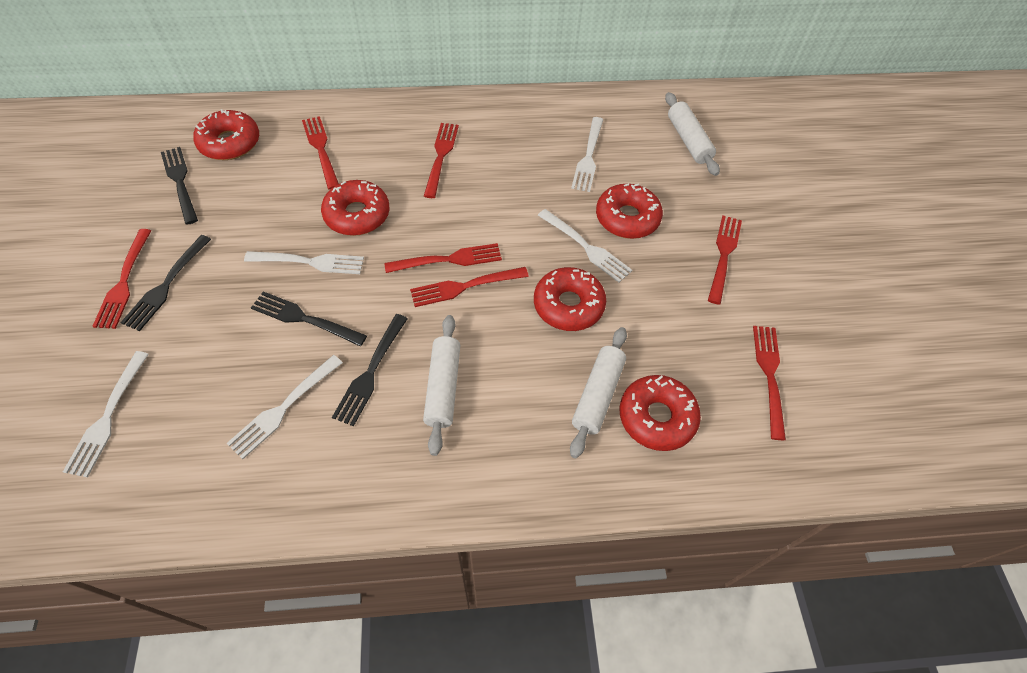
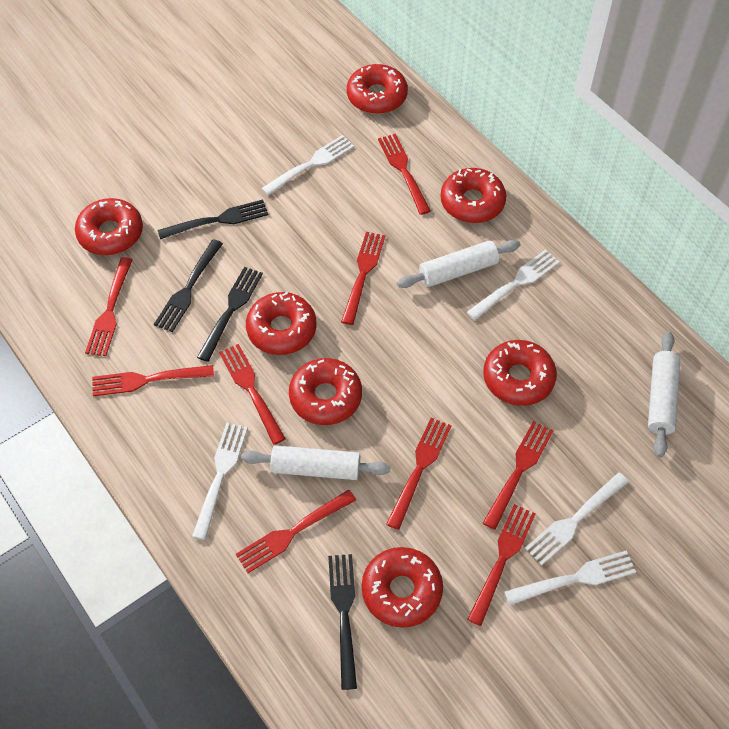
red donut: 5 -> 7
red fork: 7 -> 9

